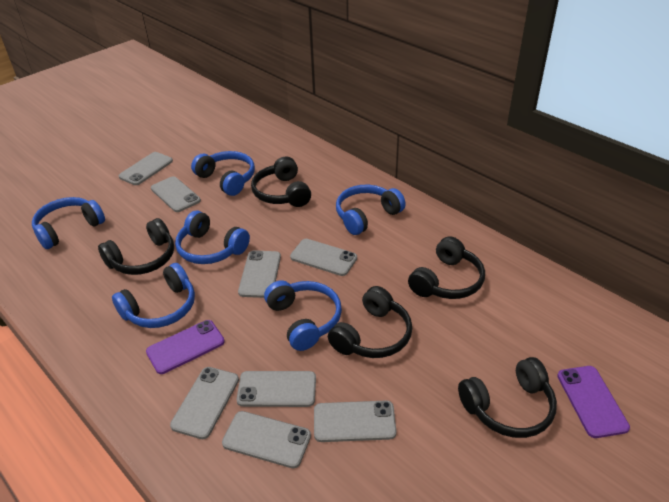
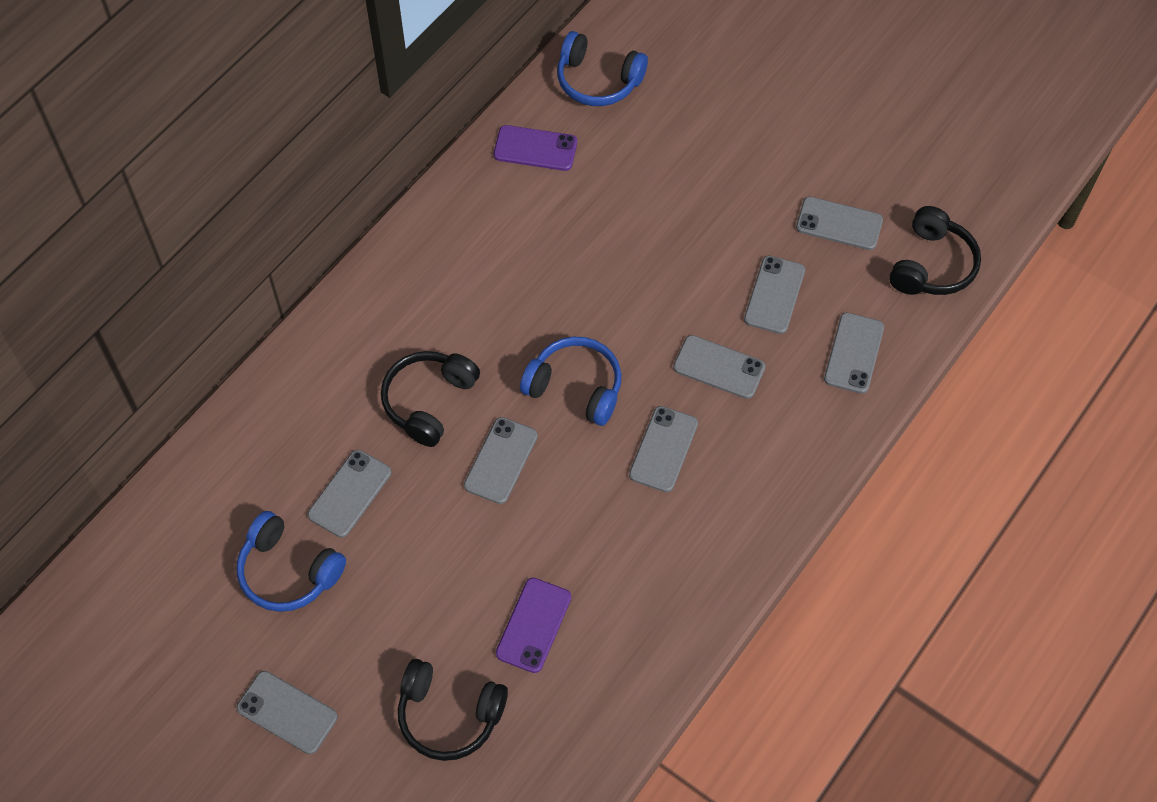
black headphones: 5 -> 3
blue headphones: 6 -> 3

